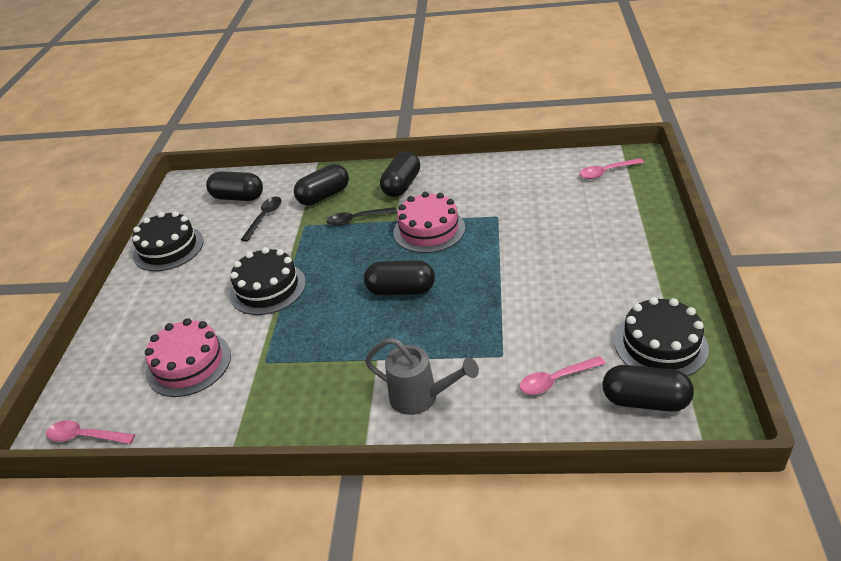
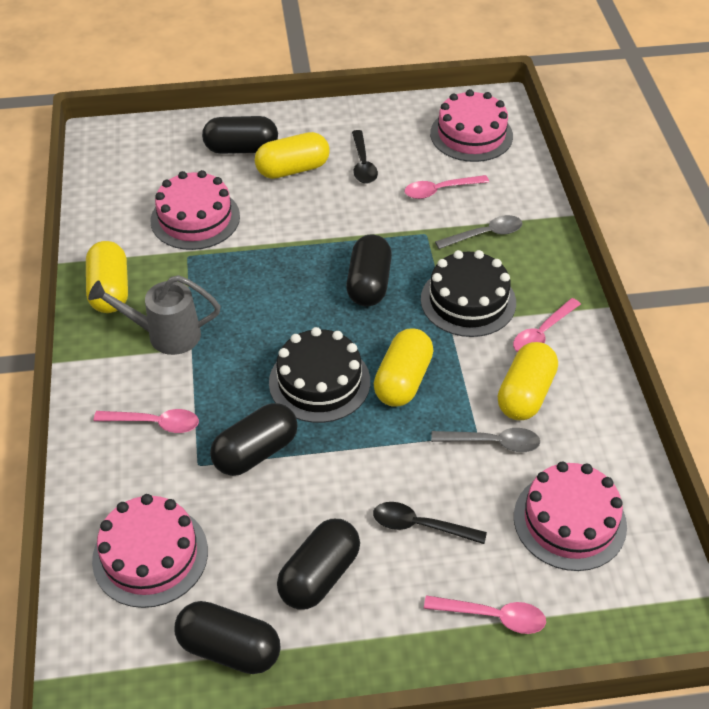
black cake: 3 -> 2
grey spoon: 0 -> 2
pink cake: 2 -> 4
pink spoon: 3 -> 4
yellow capsule: 0 -> 4

